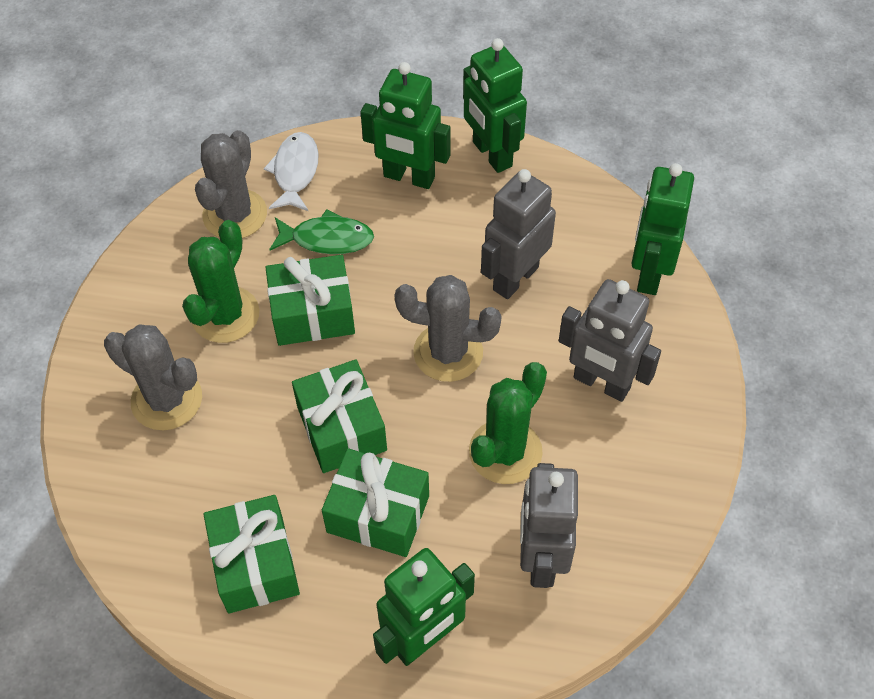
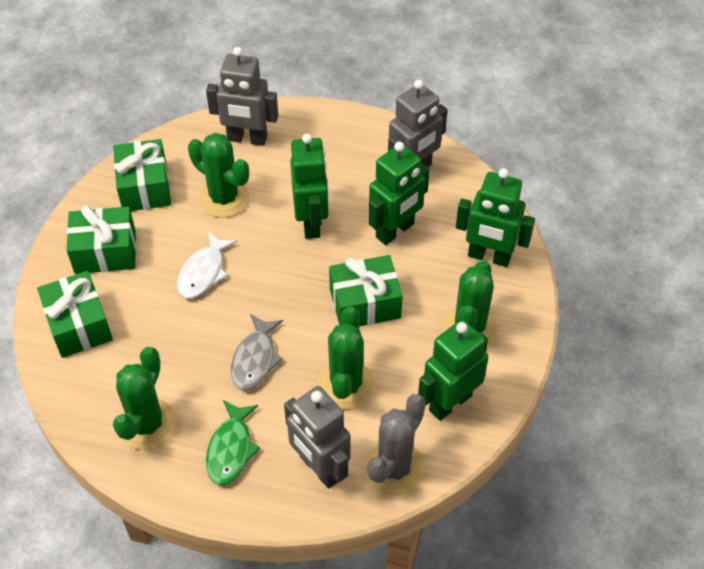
green cactus: 2 -> 4
grey cactus: 3 -> 1
grey fish: 0 -> 1

